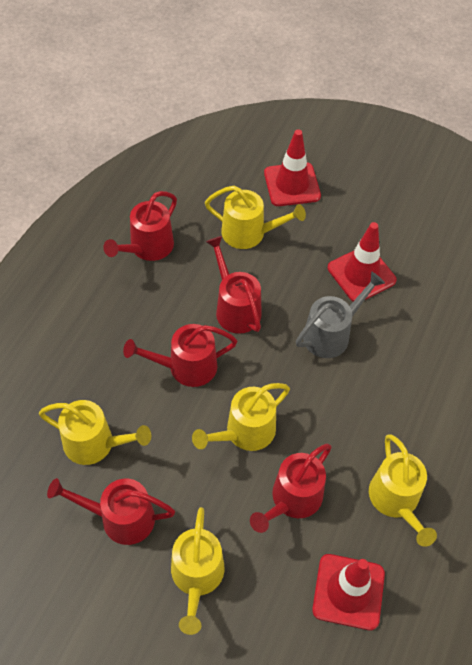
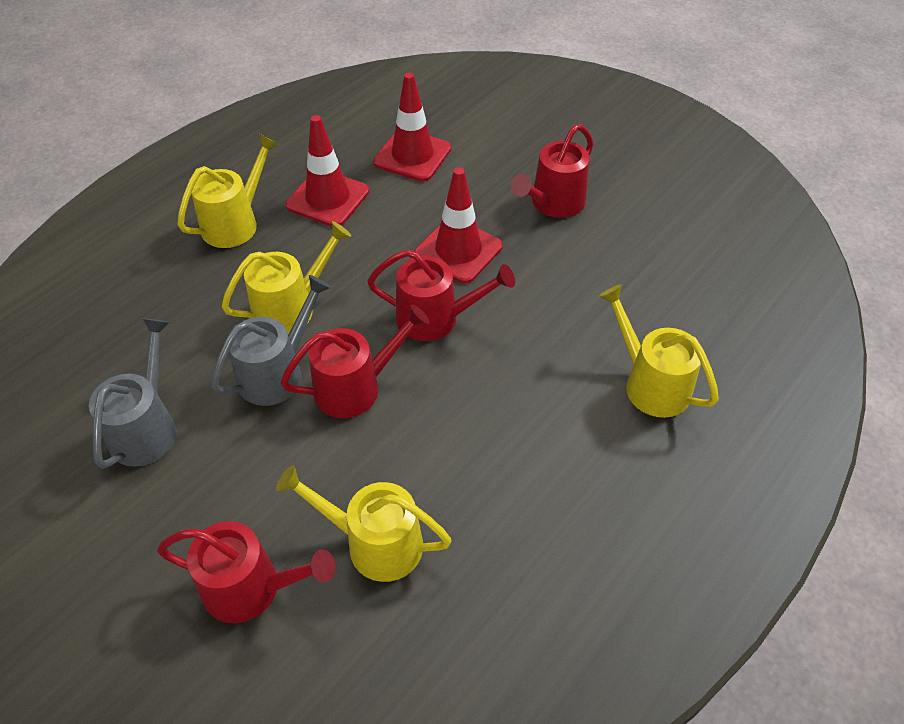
grey watering can: 1 -> 2
red watering can: 5 -> 4
yellow watering can: 5 -> 4

